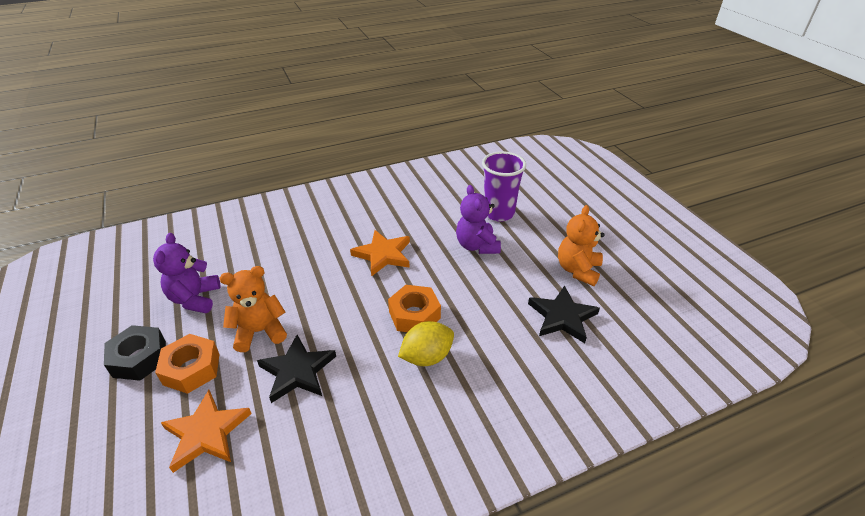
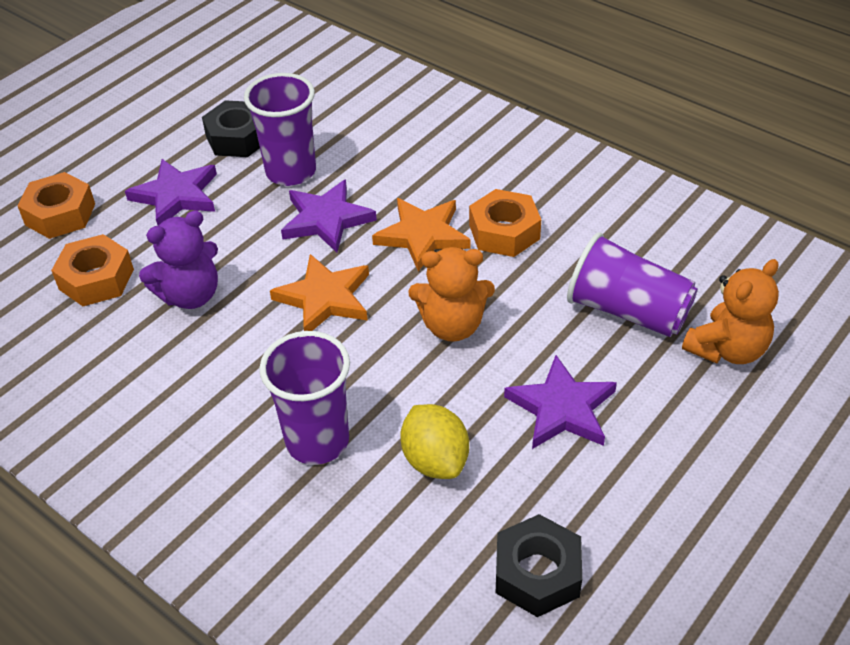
black nut: 1 -> 2
black star: 2 -> 0
orange nut: 2 -> 3
purple cup: 1 -> 3
purple star: 0 -> 3
purple teddy bear: 2 -> 1

